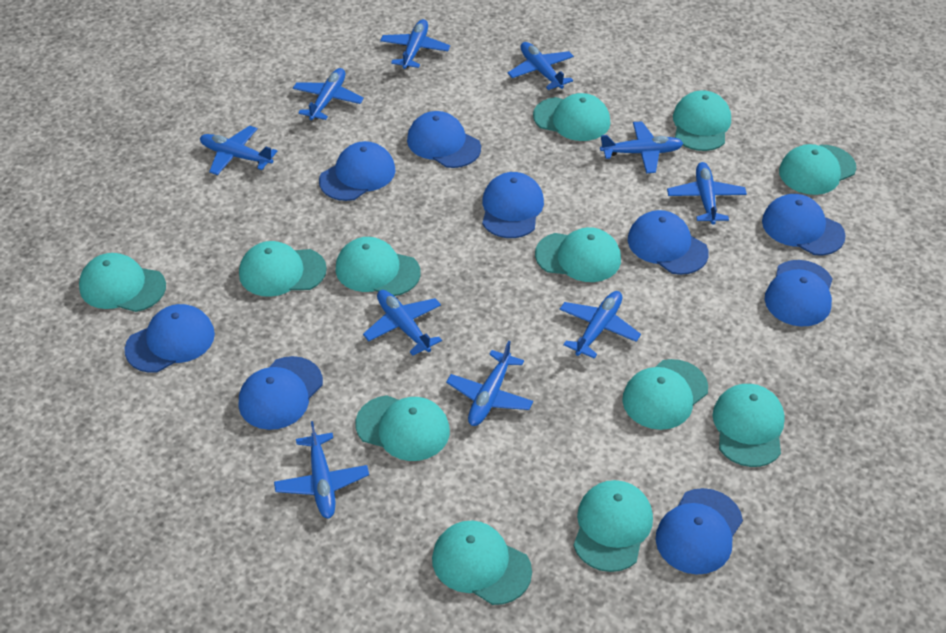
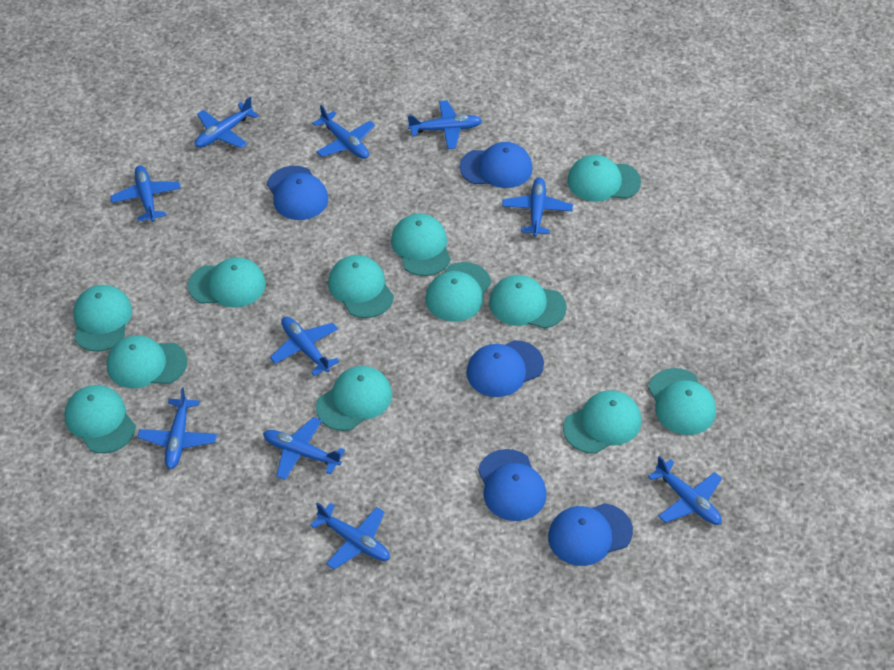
blue cap: 9 -> 5

